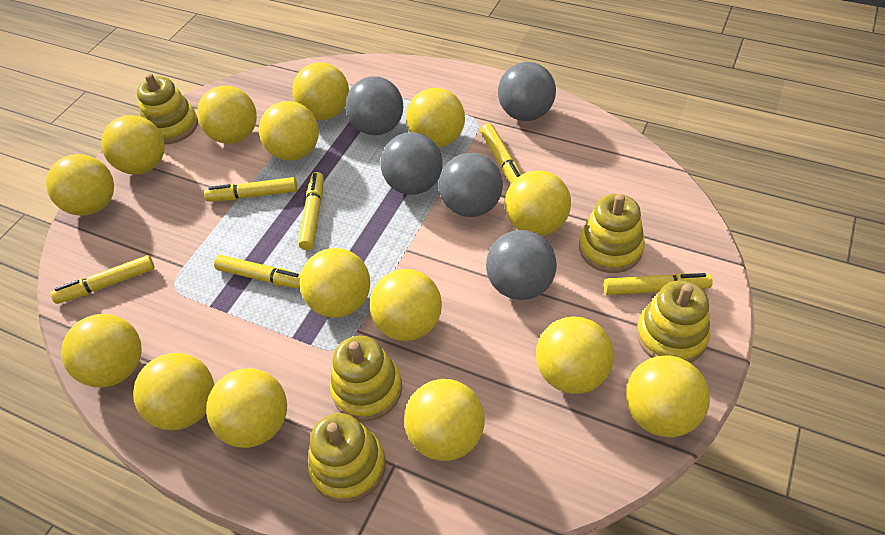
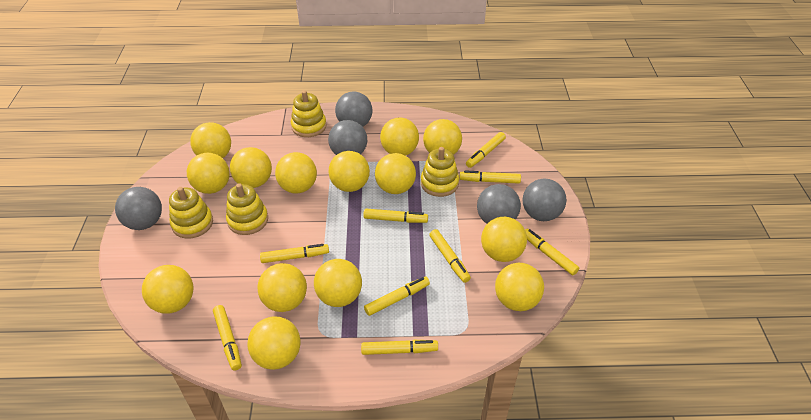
yellow ball: 15 -> 14
yellow marker: 6 -> 9
yellow stacking toy: 5 -> 4

